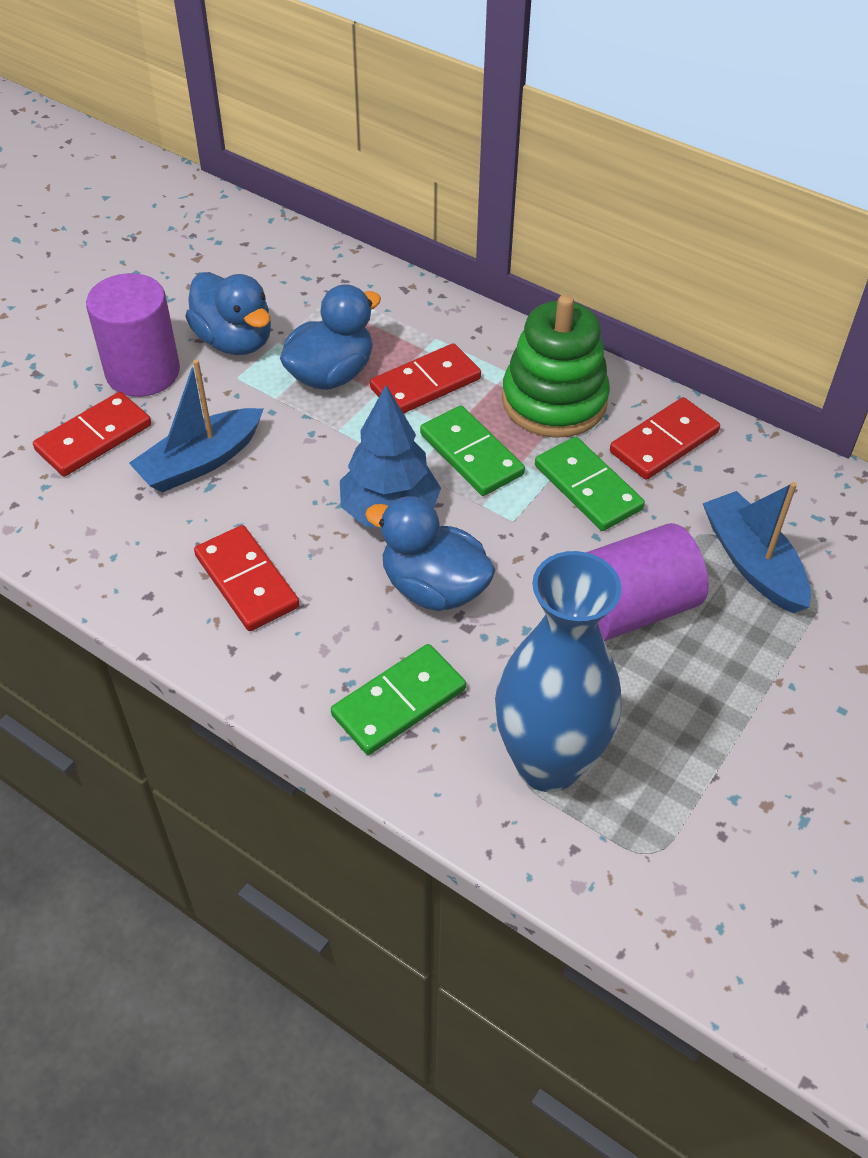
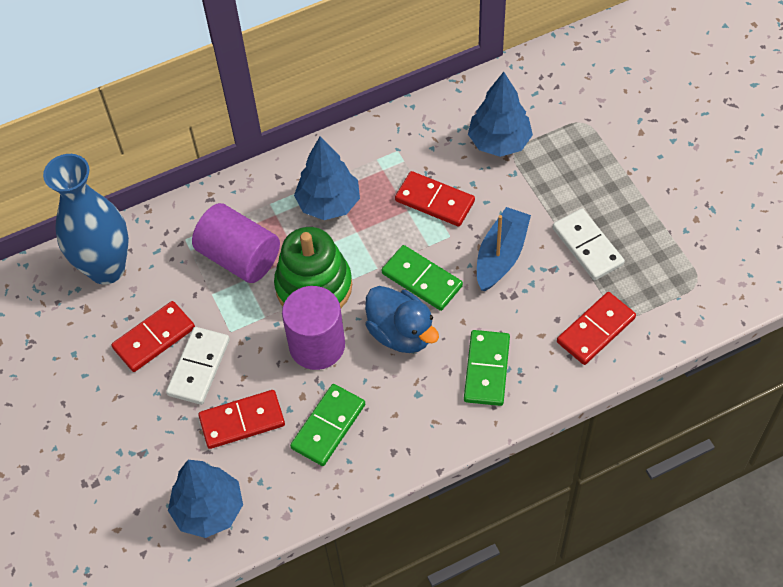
blue boat: 2 -> 1
blue duck: 3 -> 1
blue tree: 1 -> 3
white domino: 0 -> 2

